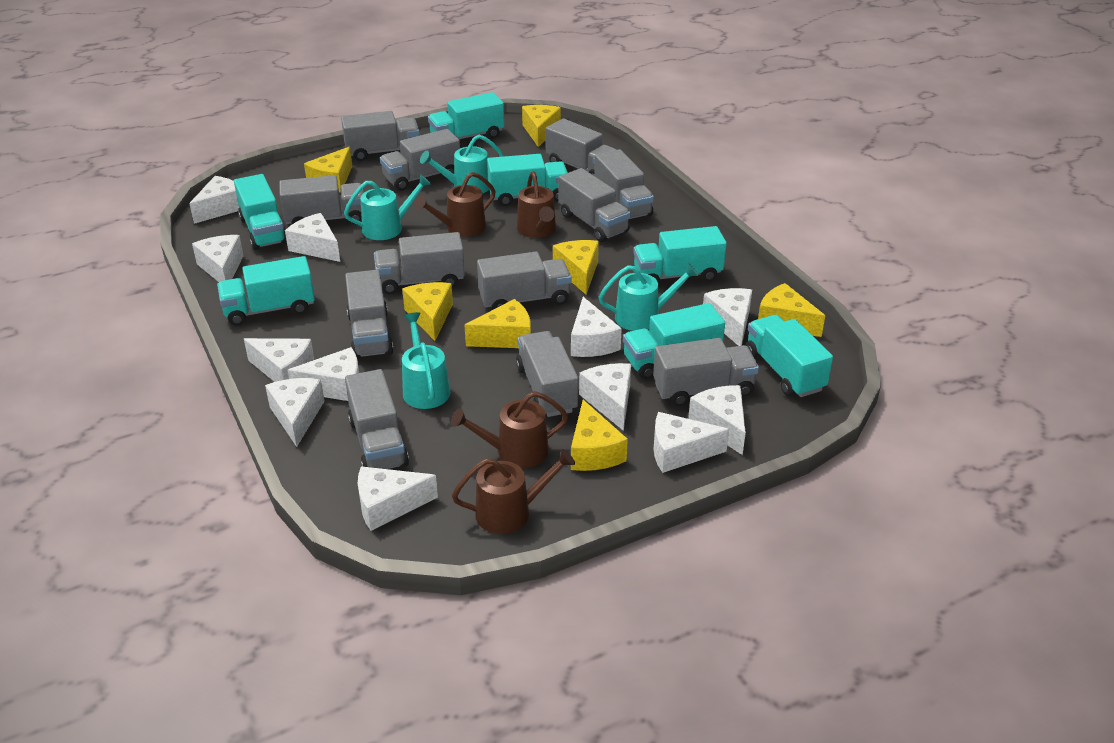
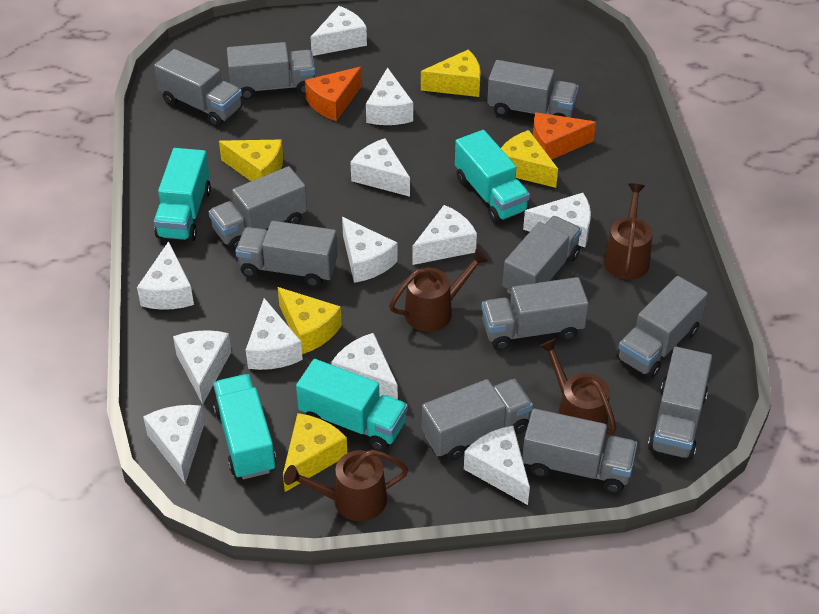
grey truck: 12 -> 11
orange cheese: 0 -> 2
turquoise truck: 7 -> 4
turquoise watering can: 4 -> 0
yellow cheese: 7 -> 5

